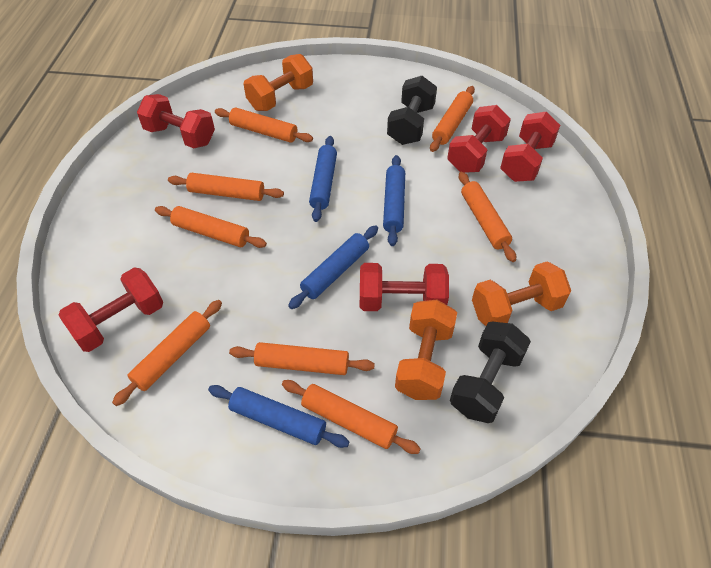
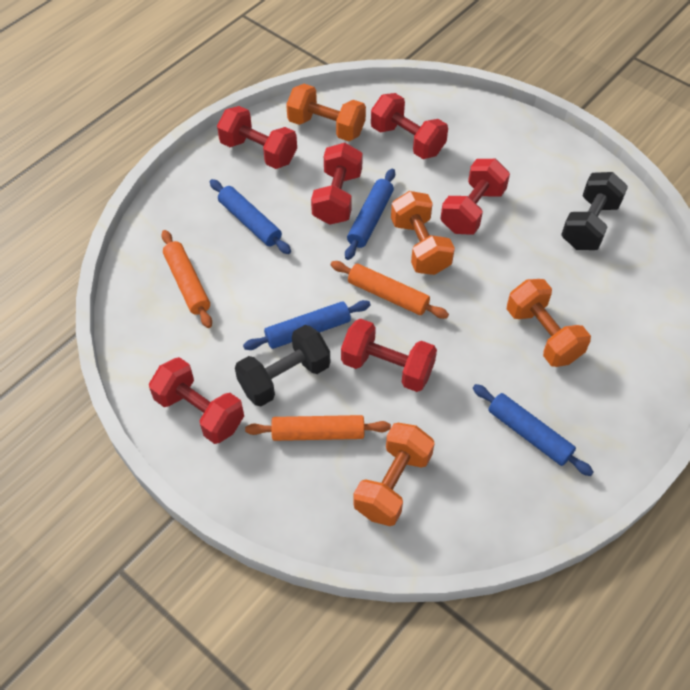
orange dumbbell: 3 -> 4
orange rolling pin: 8 -> 3
red dumbbell: 5 -> 6

